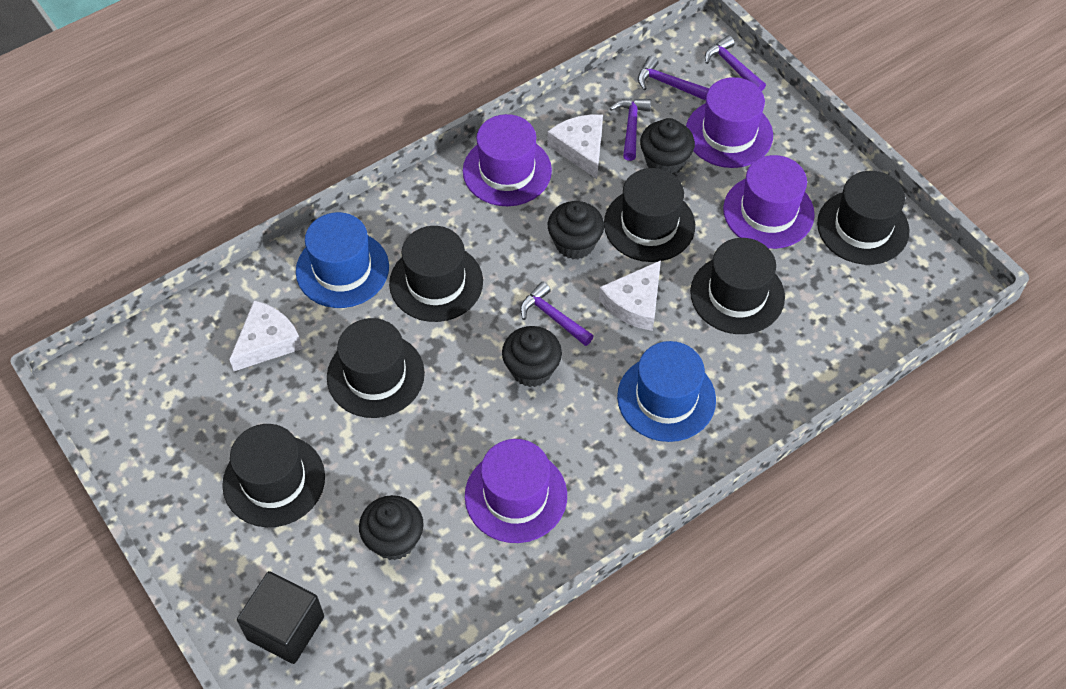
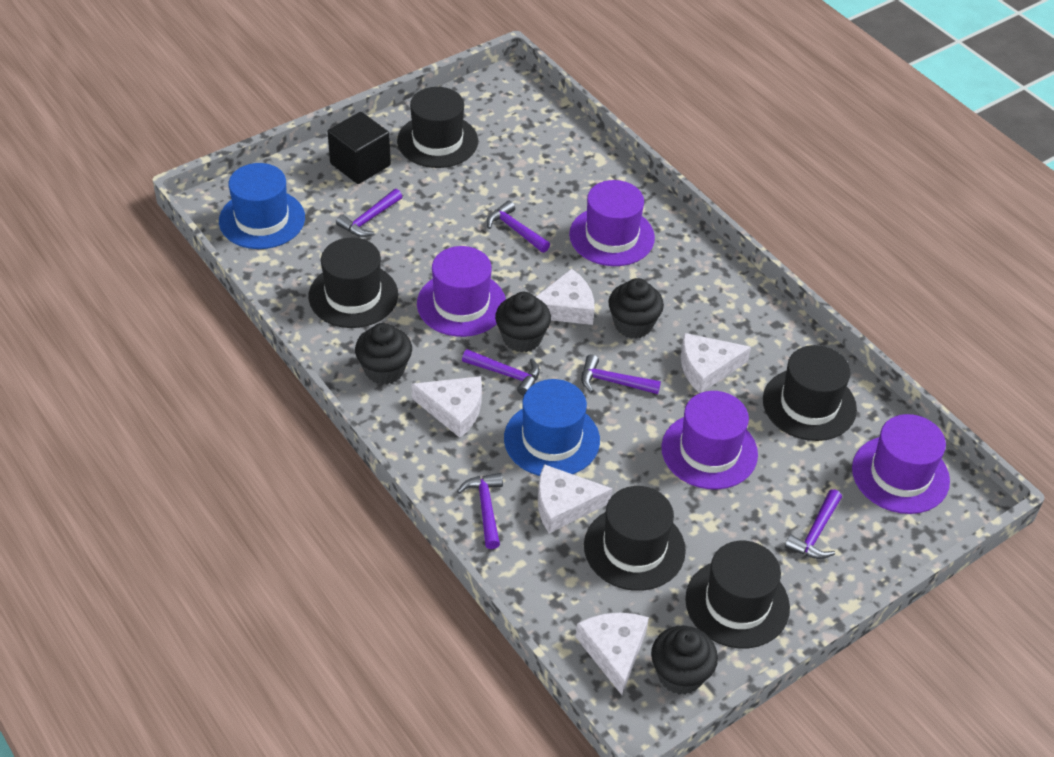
black hat: 6 -> 5
purple hammer: 4 -> 6
white cheese: 3 -> 5

